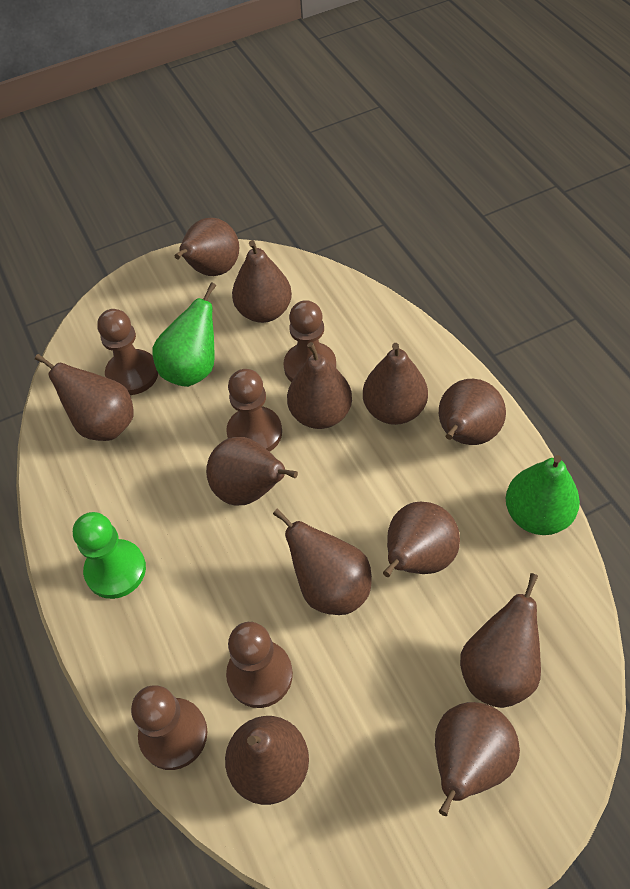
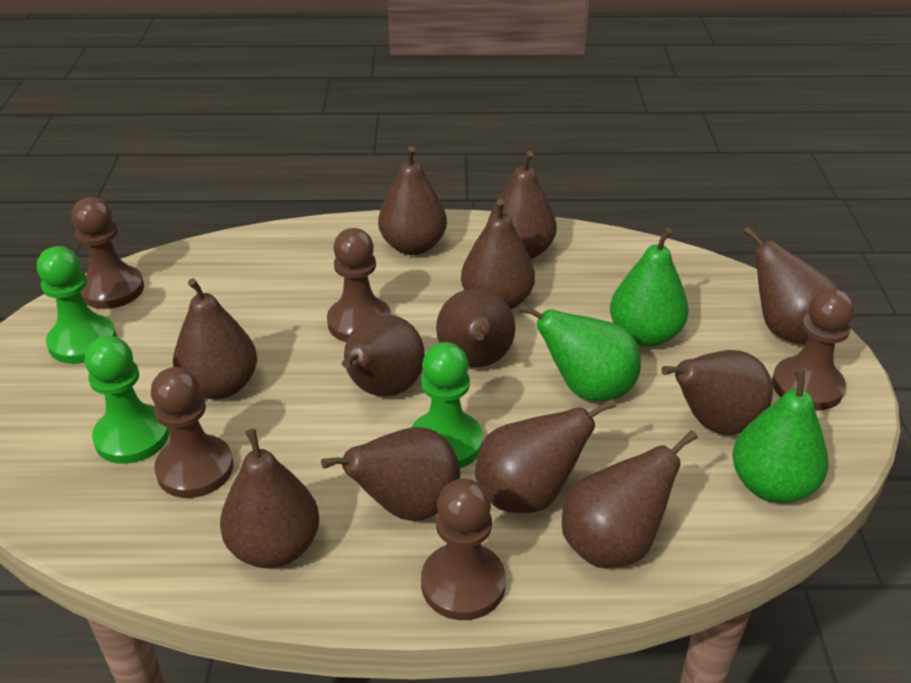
green pawn: 1 -> 3
green pear: 2 -> 3

